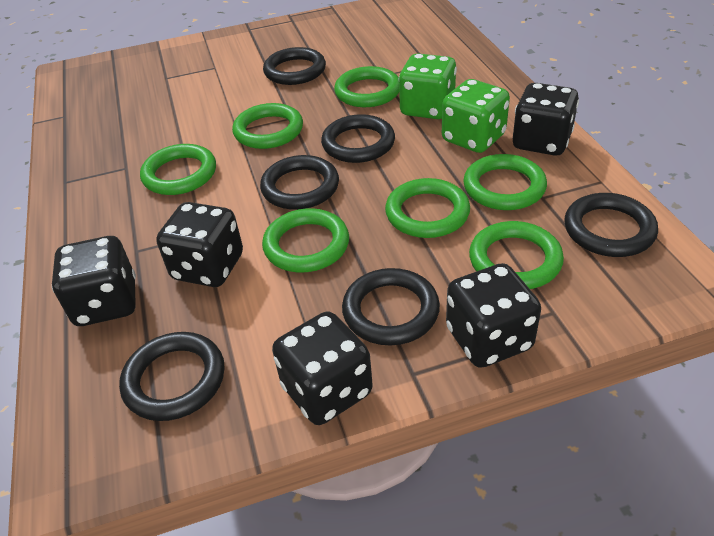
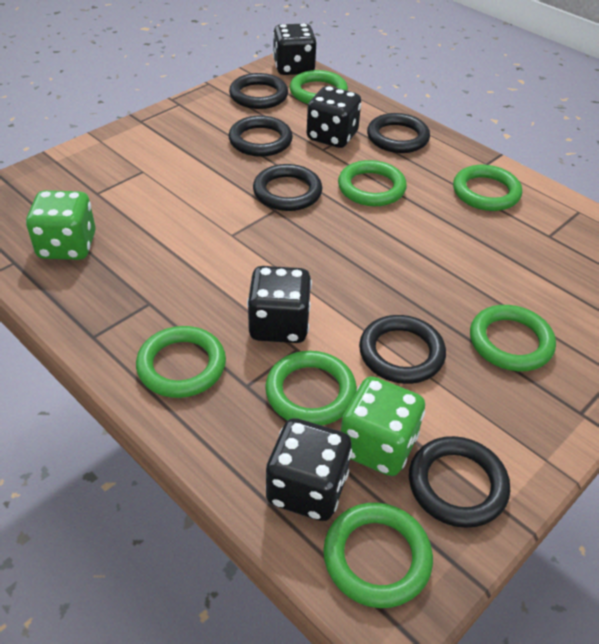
black dice: 5 -> 4

